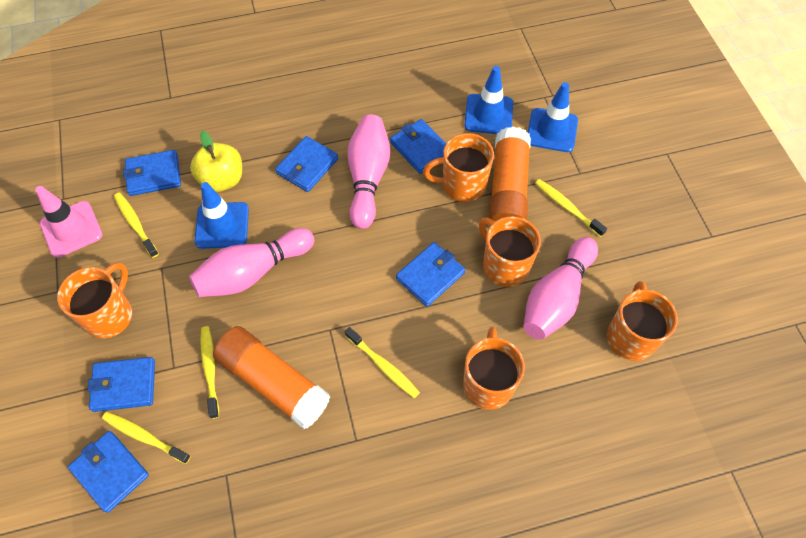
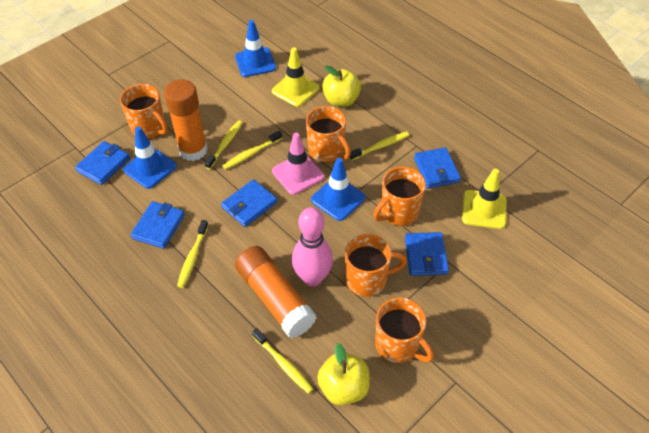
blue wallet: 6 -> 5
pink bowling pin: 3 -> 1
yellow apple: 1 -> 2
yellow traffic cone: 0 -> 2

